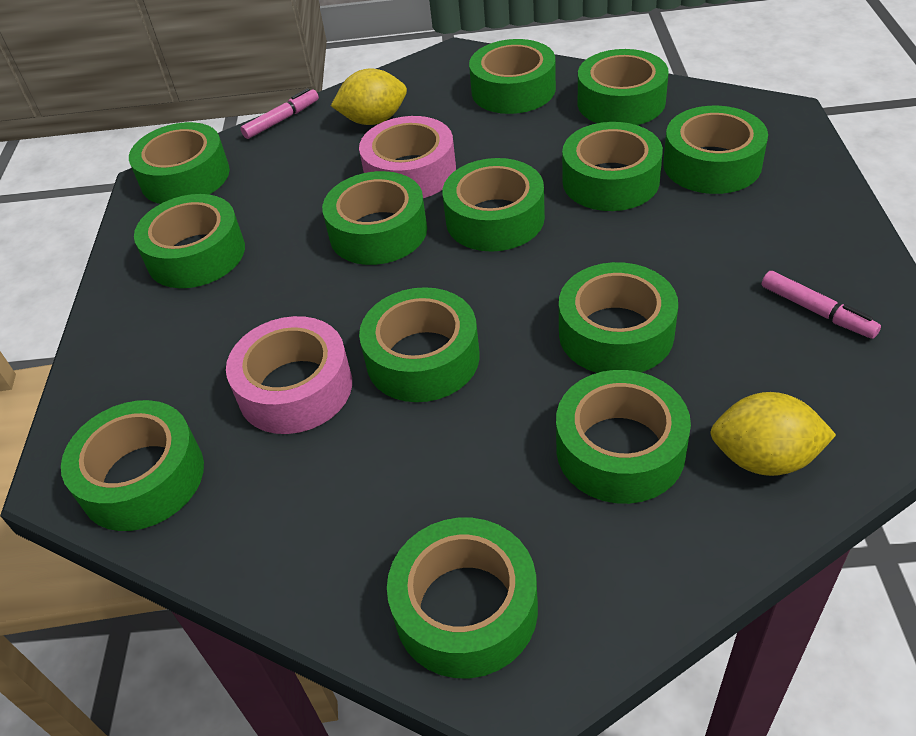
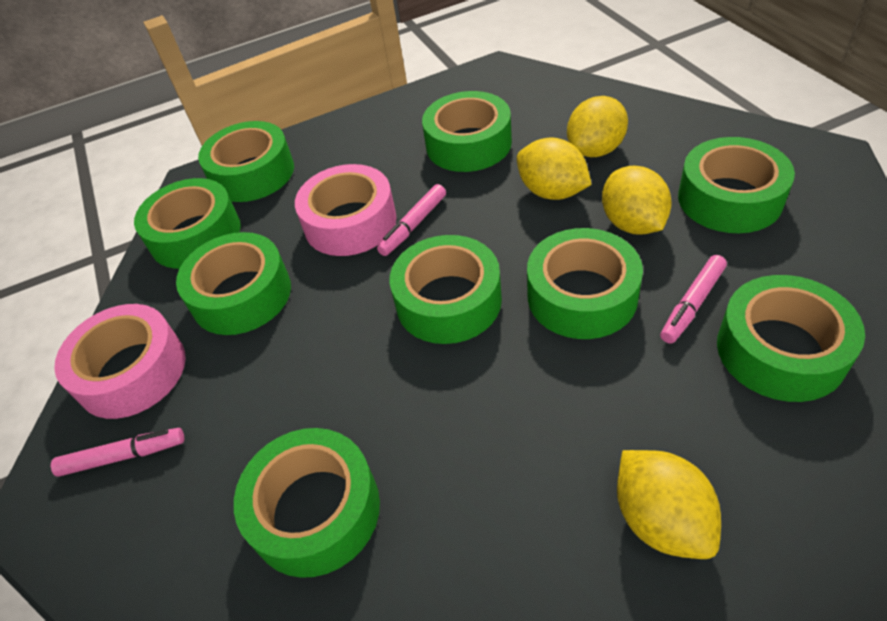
green tape: 13 -> 9
pink marker: 2 -> 3
yellow lemon: 2 -> 4

